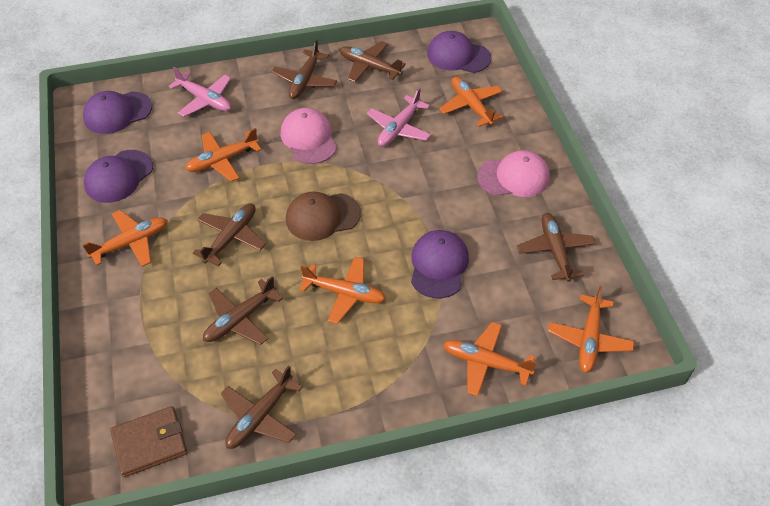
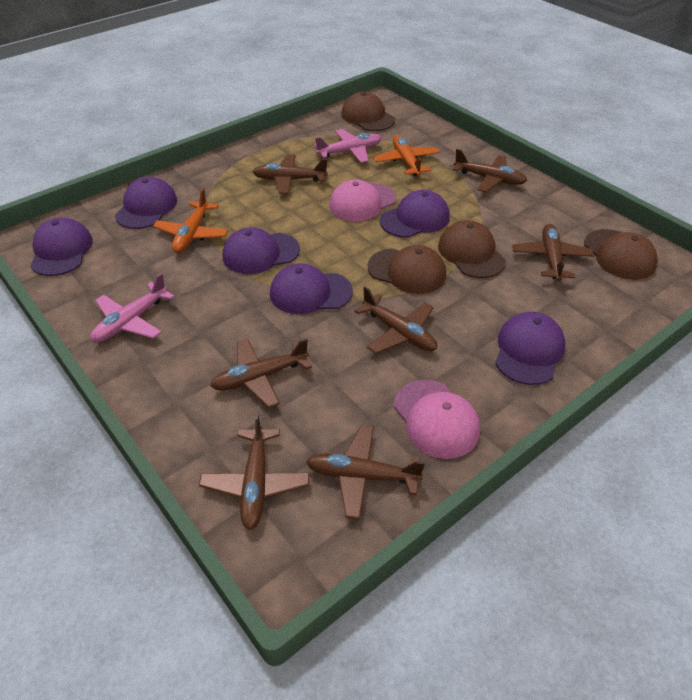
brown cap: 1 -> 4
brown plane: 6 -> 7
brown wallet: 1 -> 0
orange plane: 6 -> 2
purple cap: 4 -> 6

